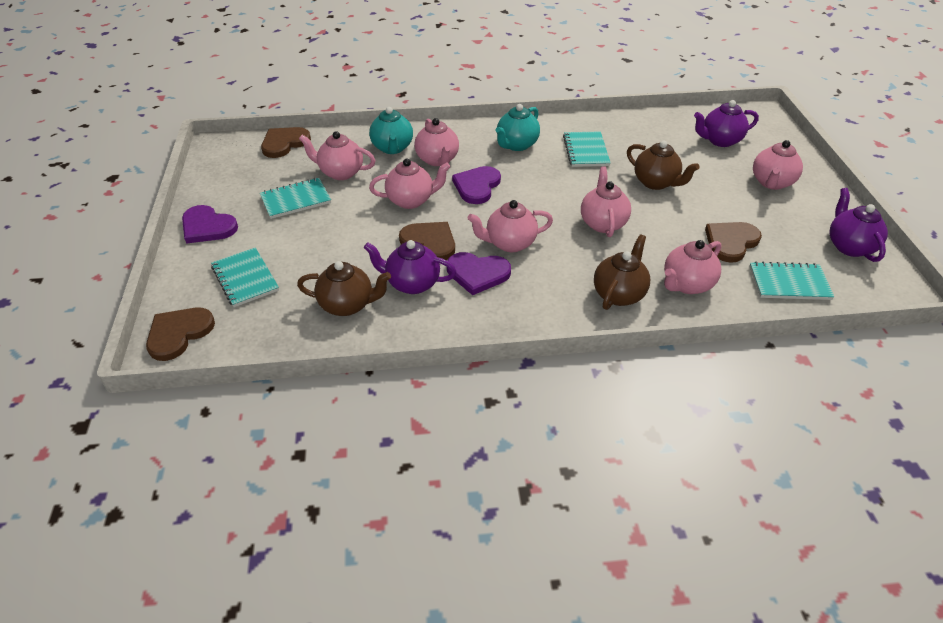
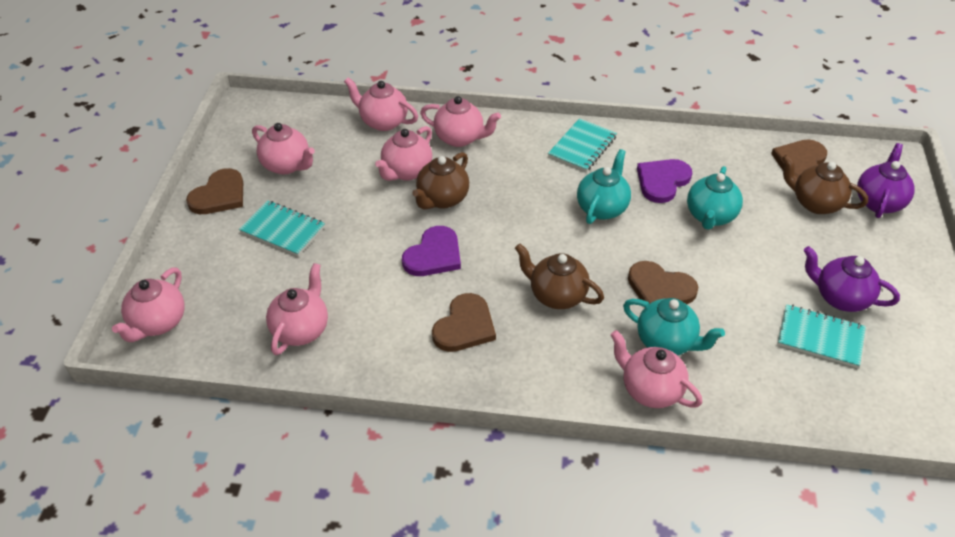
purple heart: 3 -> 2
purple teapot: 3 -> 2
turquoise notebook: 4 -> 3
turquoise teapot: 2 -> 3

